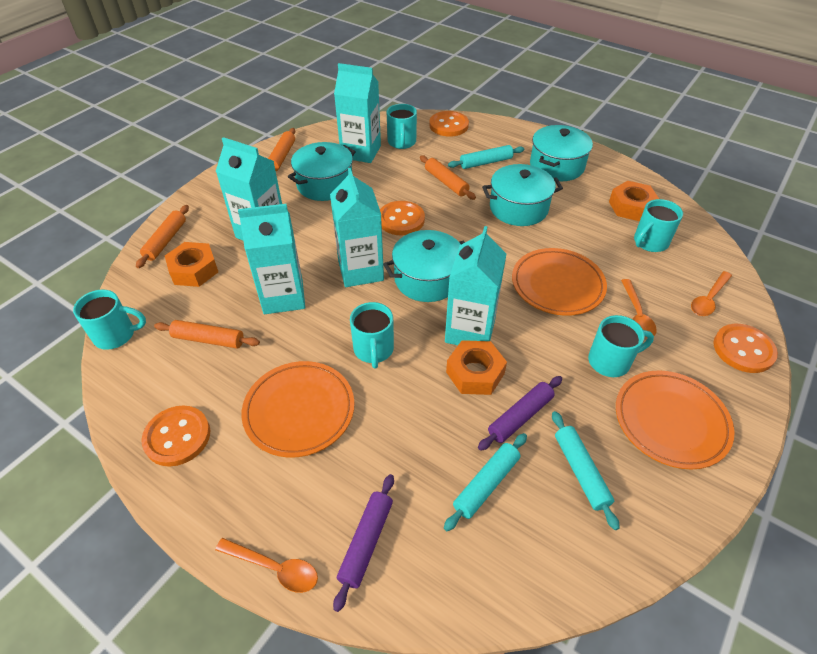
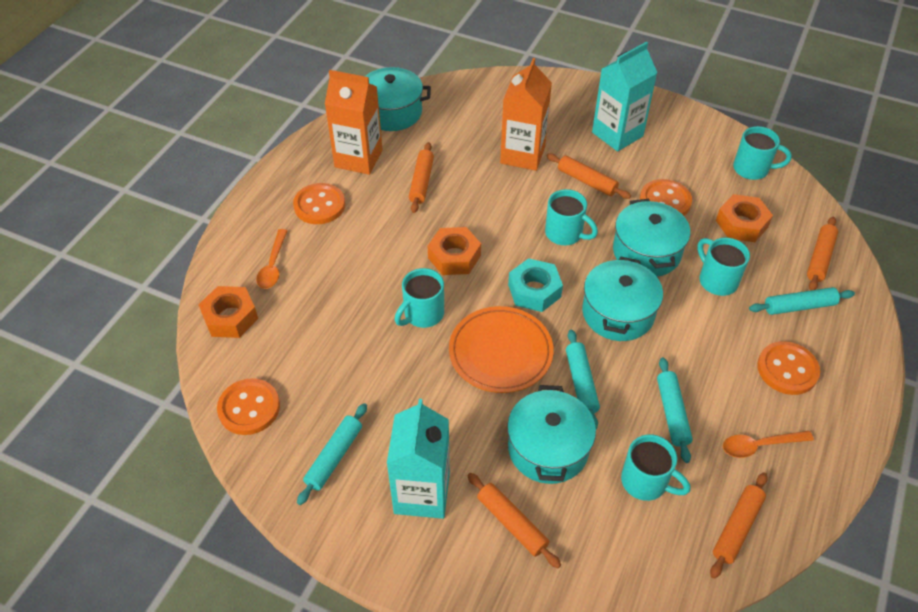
orange carton: 0 -> 2
orange plate: 3 -> 1
orange rolling pin: 4 -> 5
orange spoon: 3 -> 2
purple rolling pin: 2 -> 0
turquoise carton: 5 -> 2
turquoise nut: 0 -> 1
turquoise rolling pin: 3 -> 4

